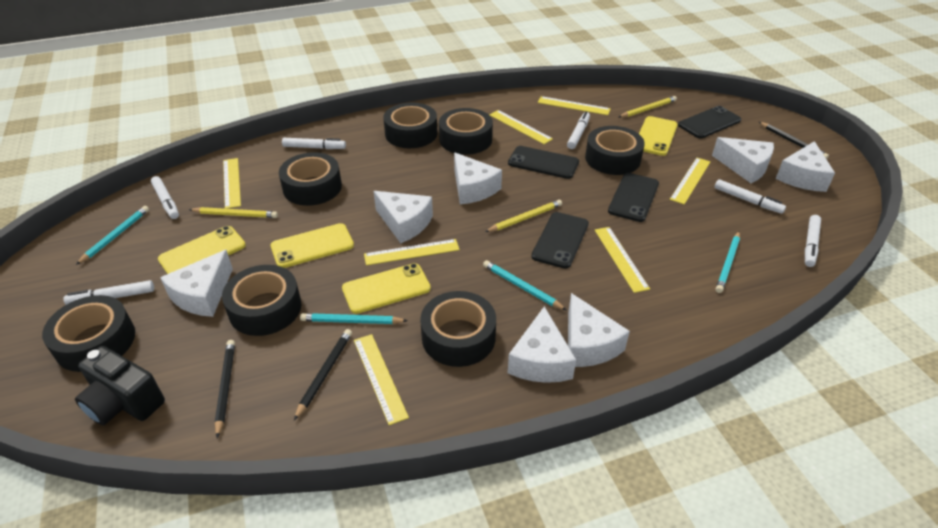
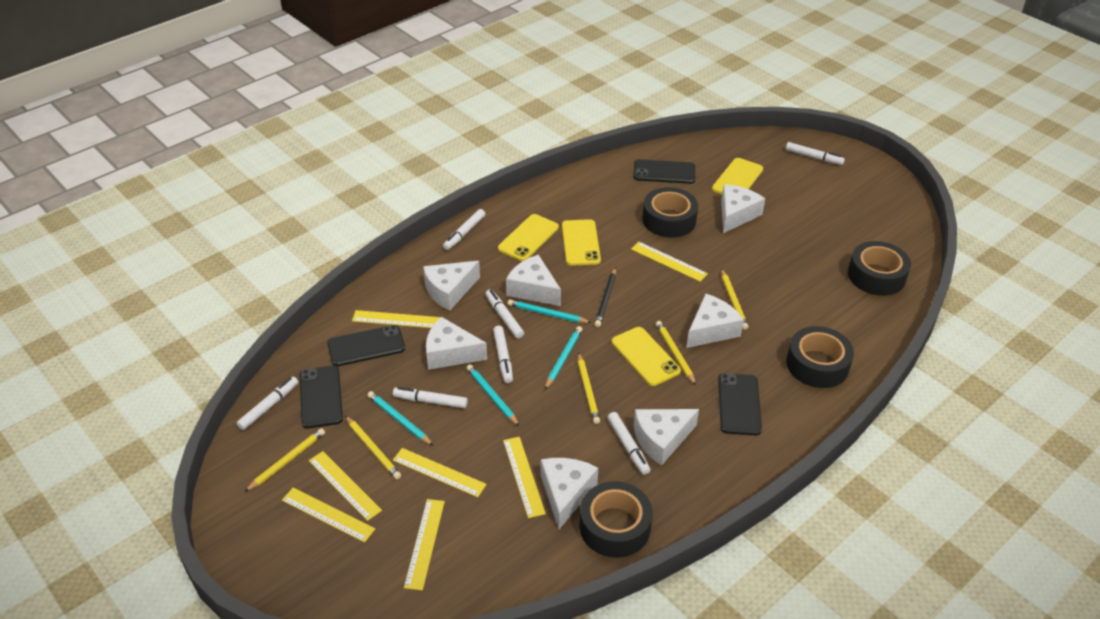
black camera: 1 -> 0
black pencil: 3 -> 1
black tape: 7 -> 4
white marker: 6 -> 7
yellow pencil: 3 -> 5

